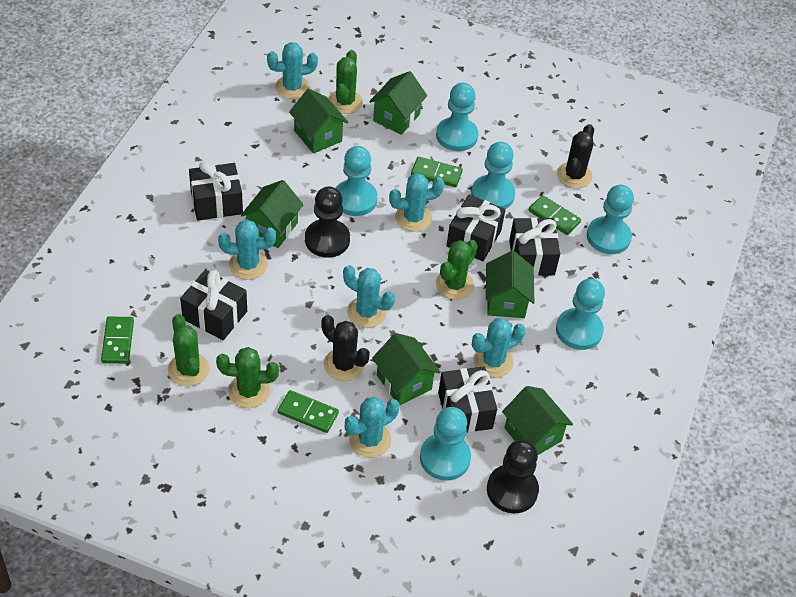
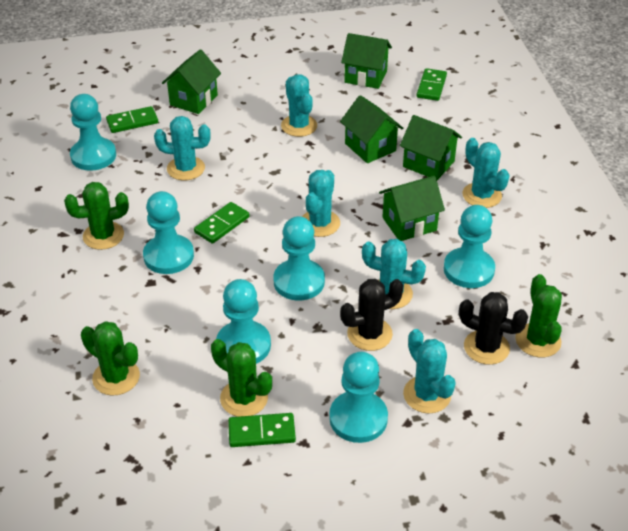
black gift: 5 -> 0
black pawn: 2 -> 0
green house: 6 -> 5

